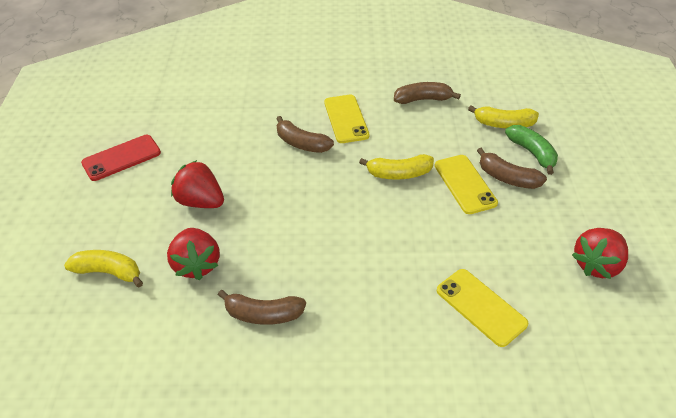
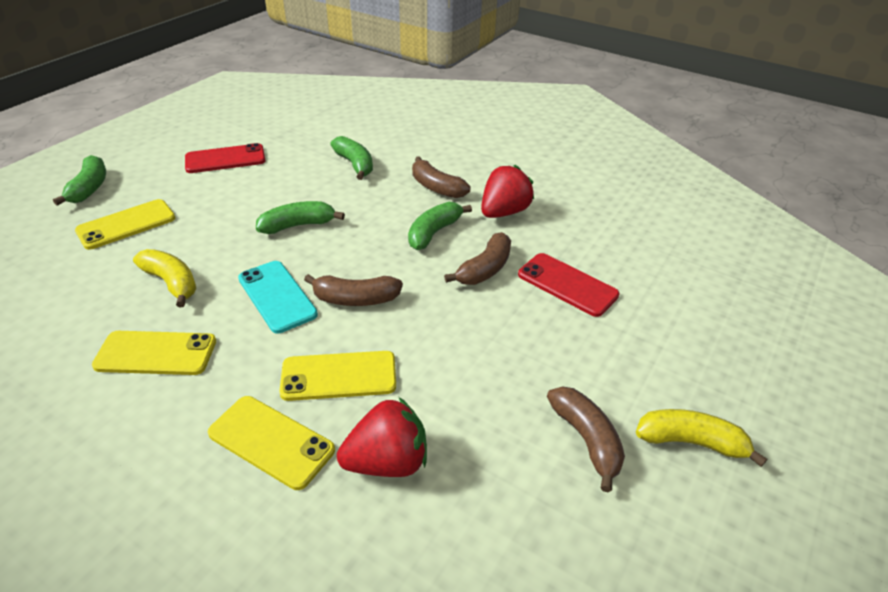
green banana: 1 -> 4
red phone: 1 -> 2
red strawberry: 3 -> 2
turquoise phone: 0 -> 1
yellow banana: 3 -> 2
yellow phone: 3 -> 4

